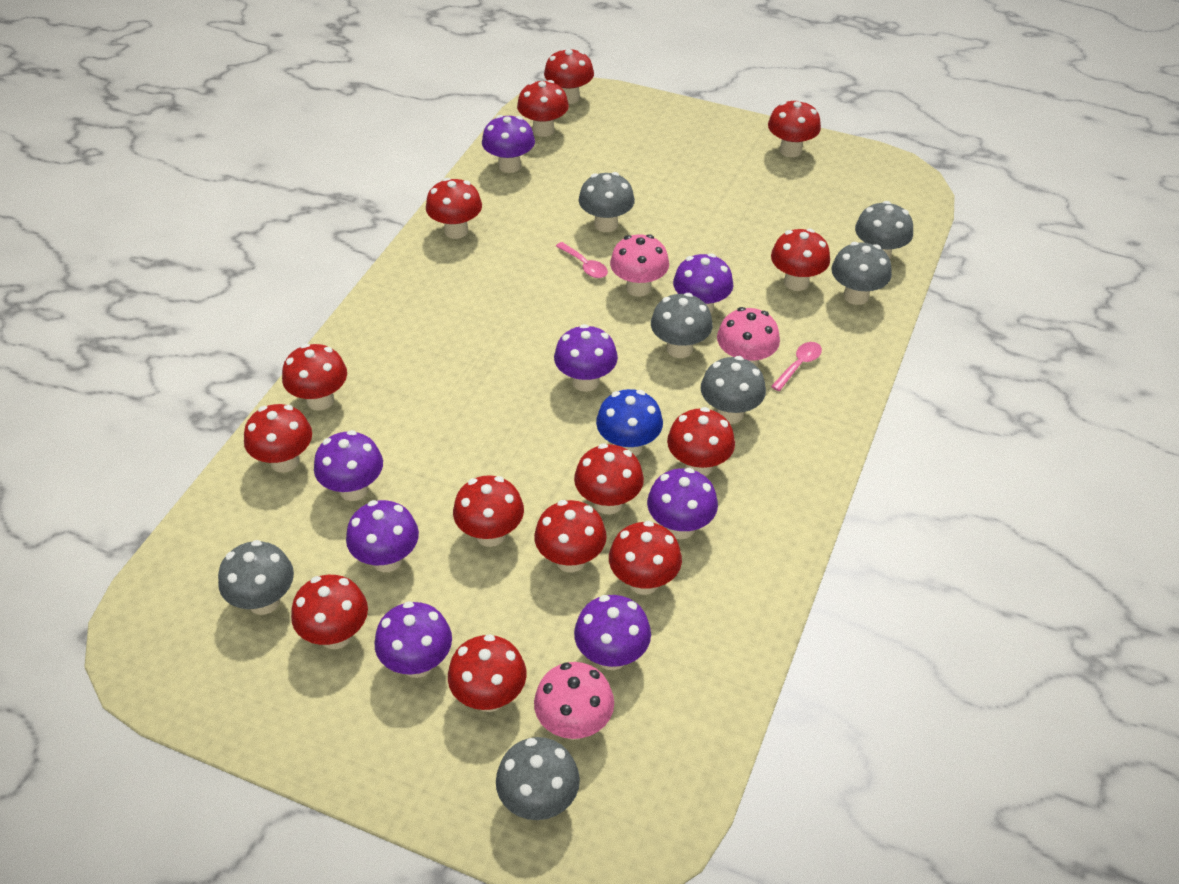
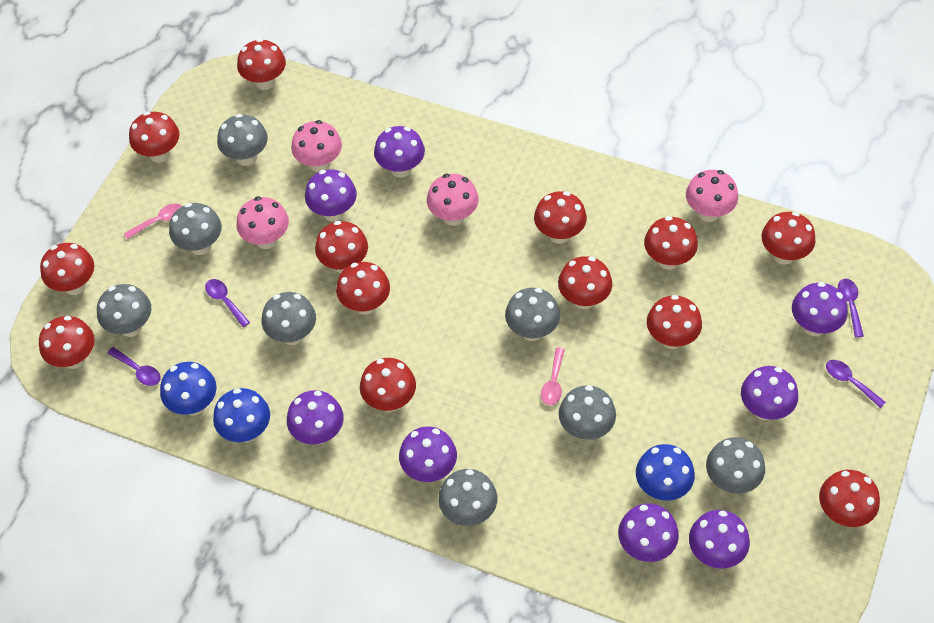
blue mushroom: 1 -> 3
grey mushroom: 7 -> 8
pink mushroom: 3 -> 4
purple spoon: 0 -> 4
red mushroom: 14 -> 13

